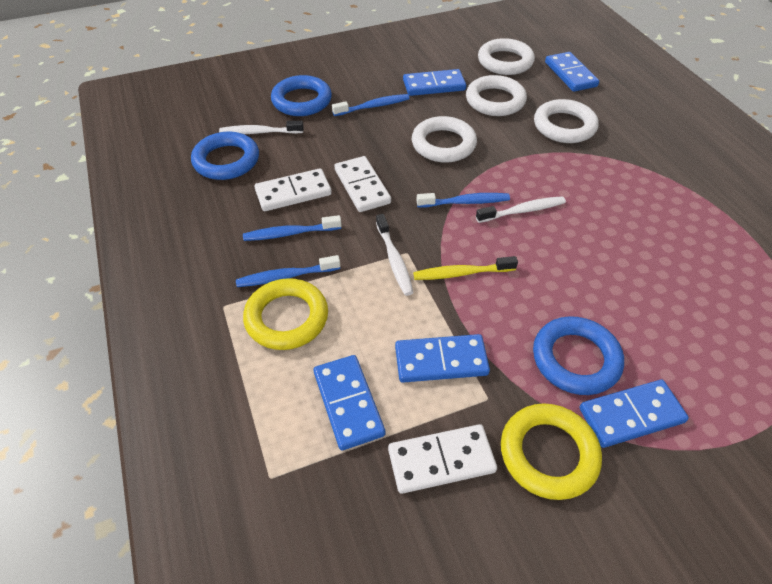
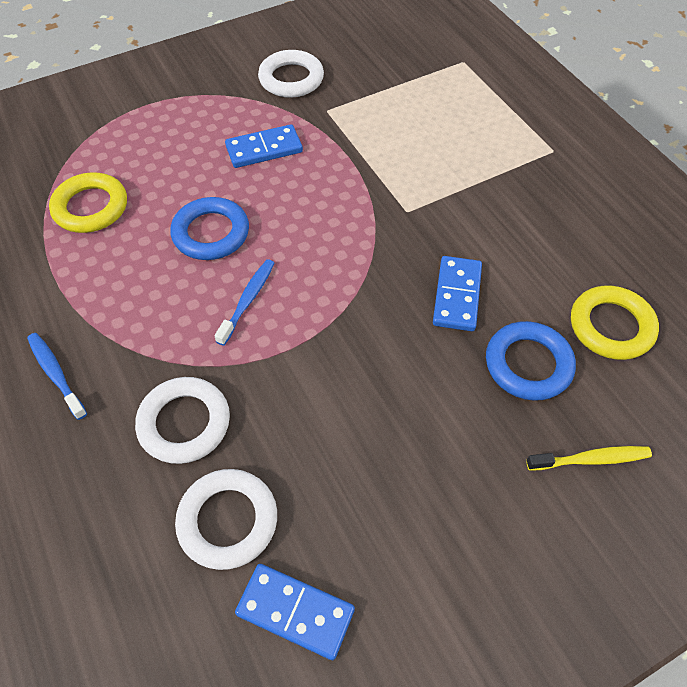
blue domino: 5 -> 3
blue ring: 3 -> 2
blue toothbrush: 4 -> 2
white domino: 3 -> 0
white ring: 4 -> 3
white toothbrush: 3 -> 0

